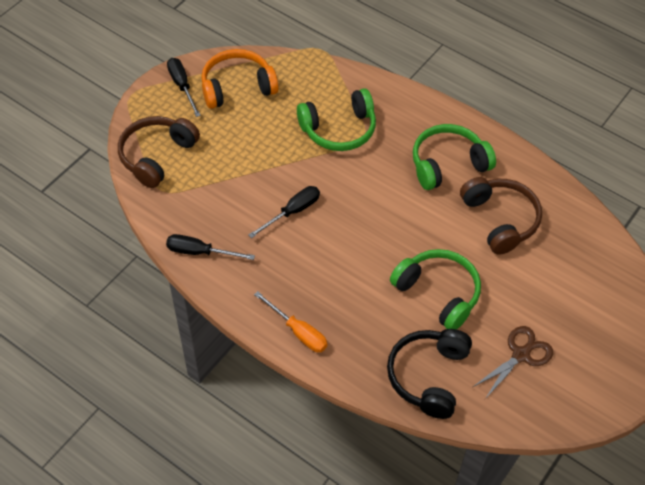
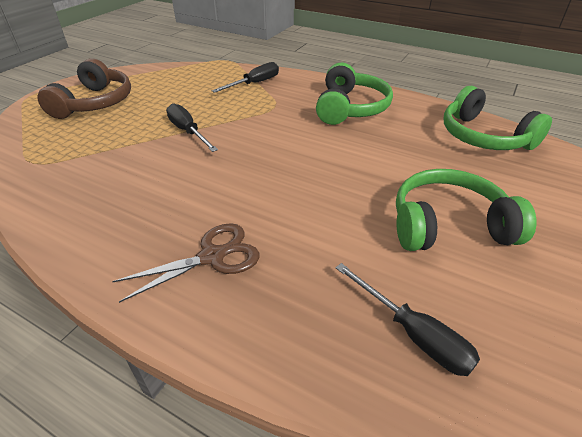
black headphones: 1 -> 0
brown headphones: 2 -> 1
orange headphones: 1 -> 0
orange screwdriver: 1 -> 0

